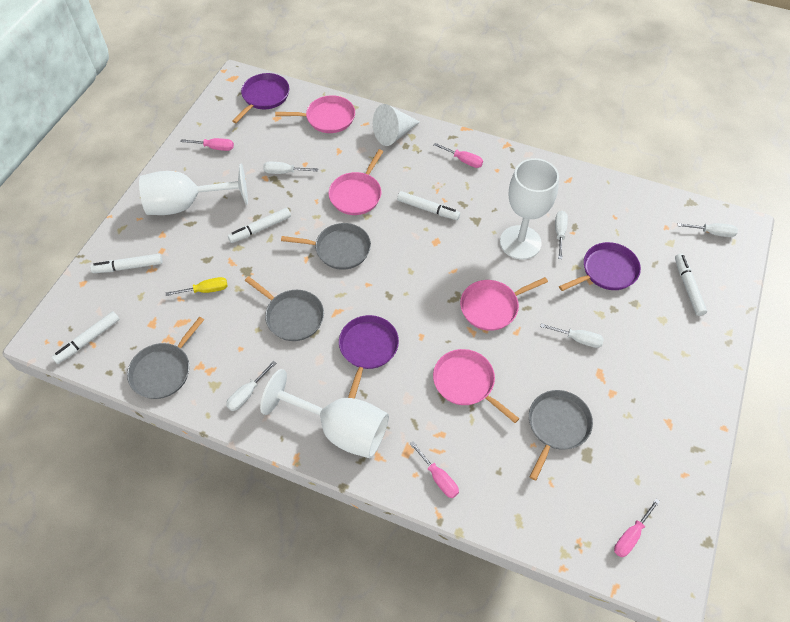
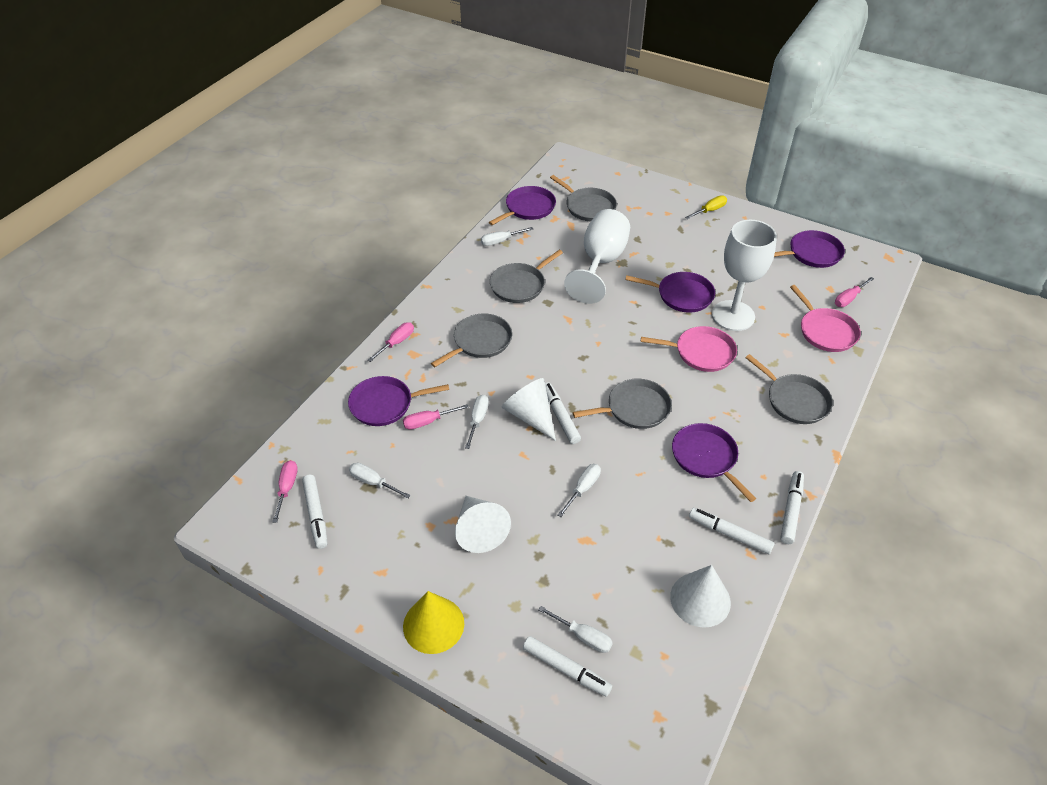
grey pan: 4 -> 5
pink pan: 4 -> 2
purple pan: 3 -> 5
white cone: 1 -> 3
white goblet: 3 -> 2
yellow cone: 0 -> 1

